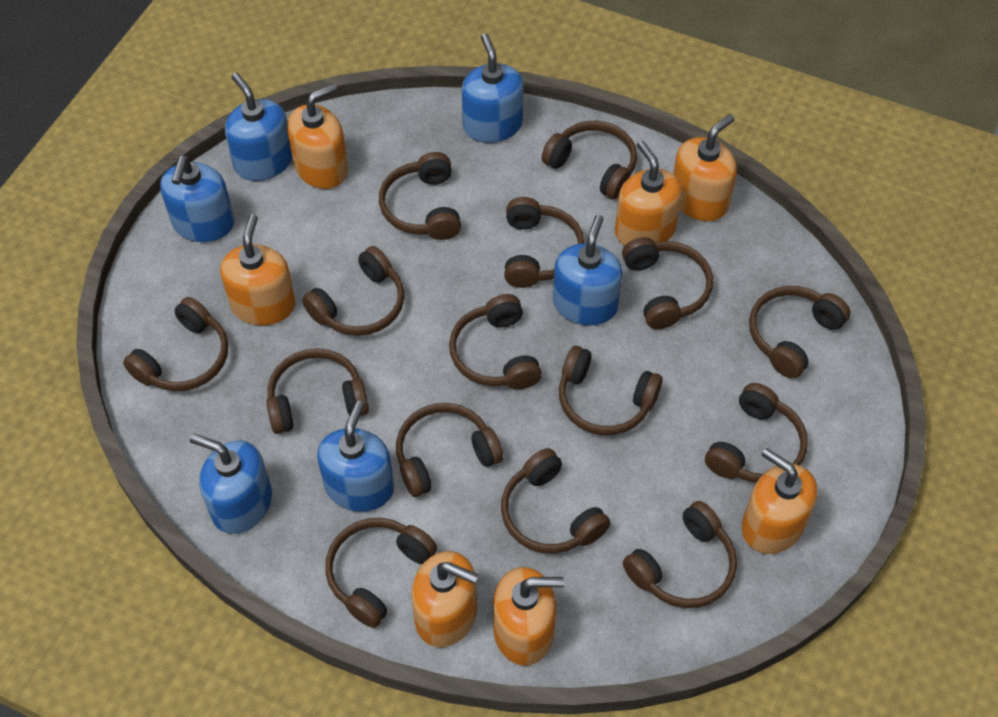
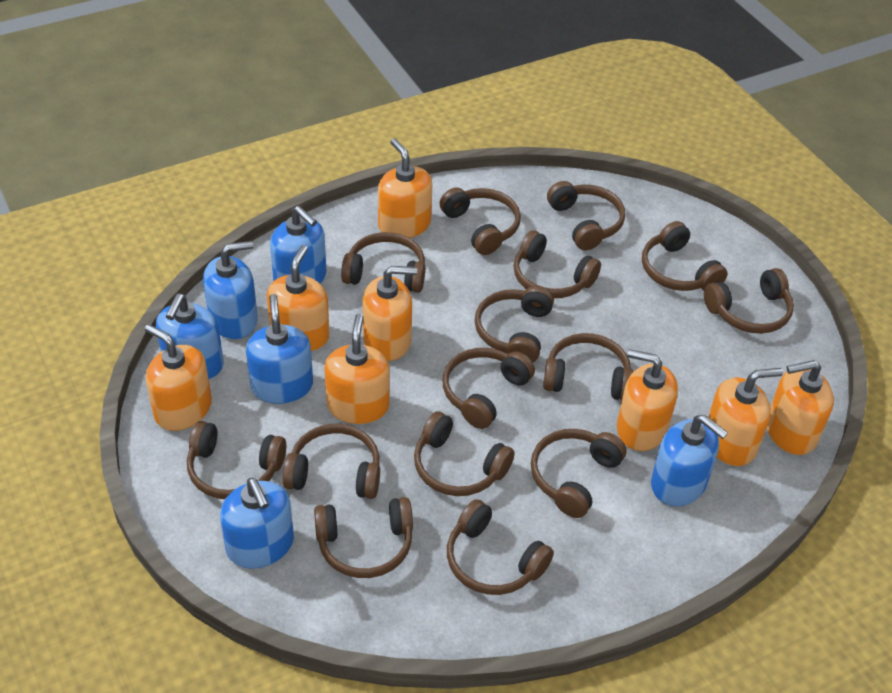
orange soap dispenser: 7 -> 8

